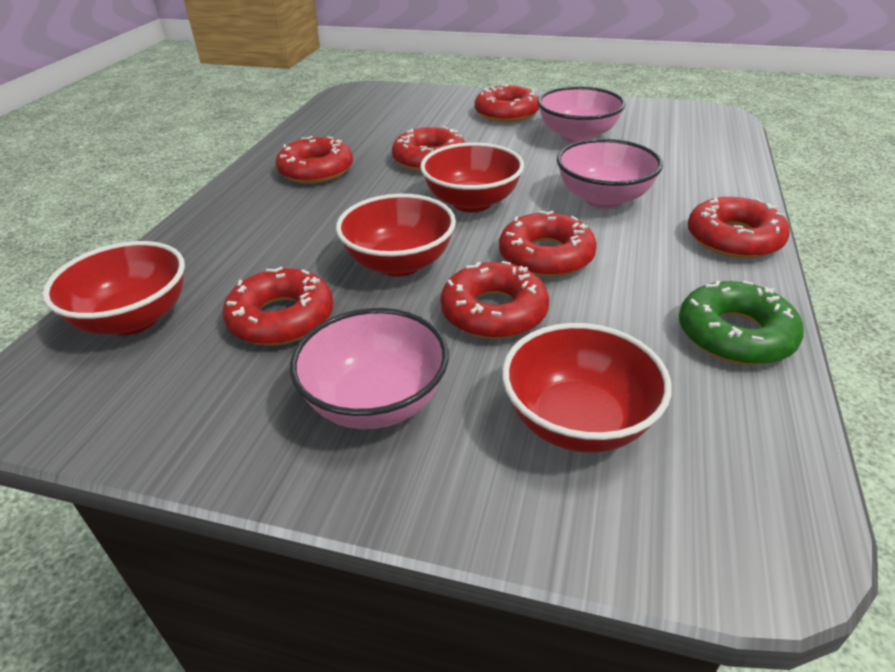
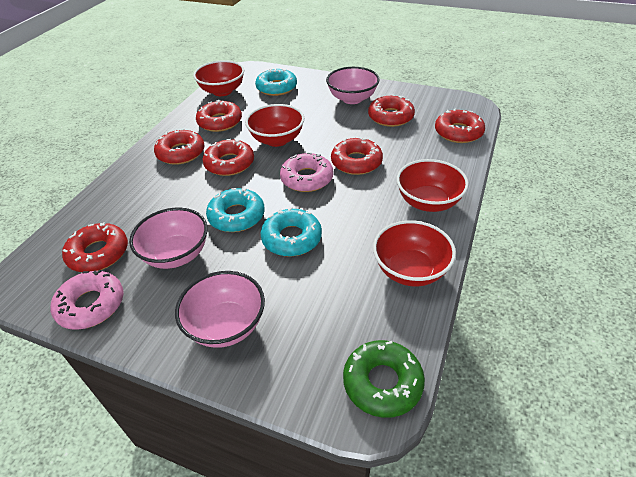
pink donut: 0 -> 2
turquoise donut: 0 -> 3

